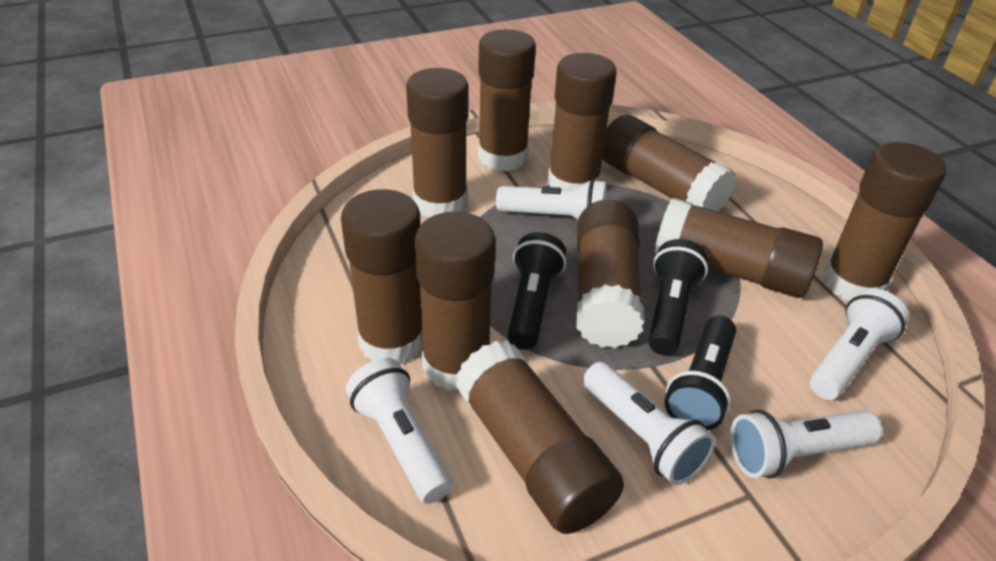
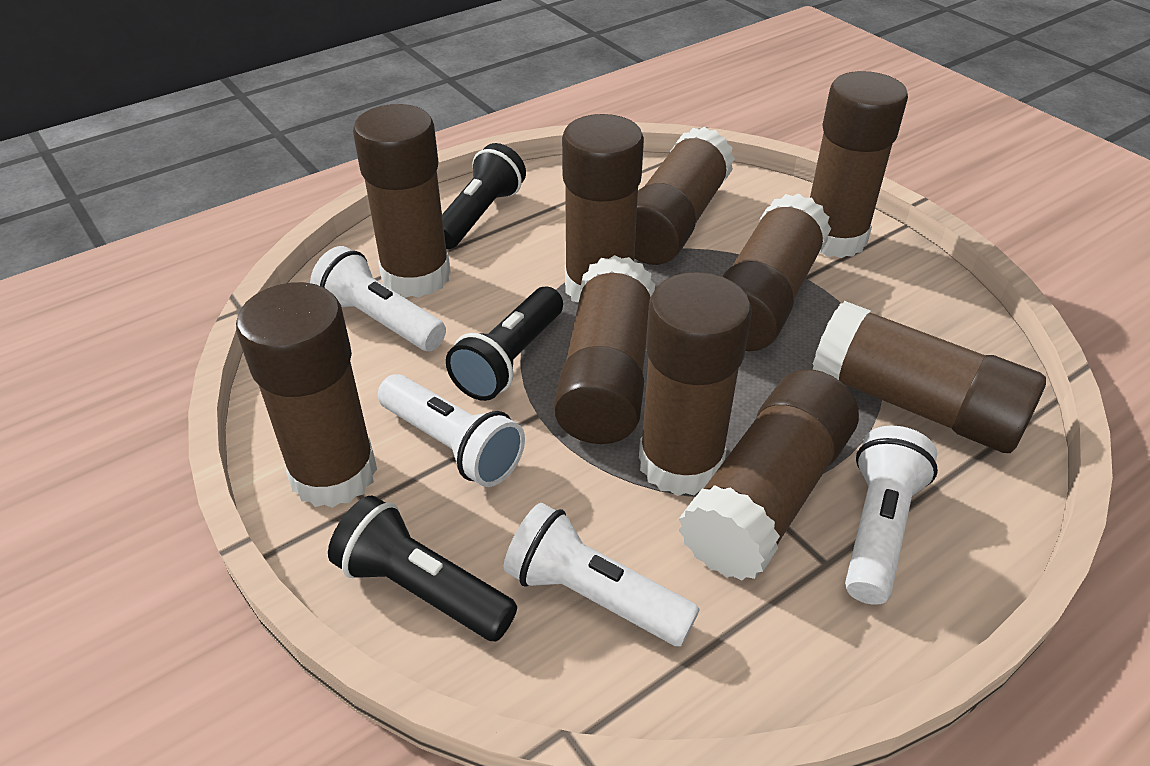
white flashlight: 5 -> 4

